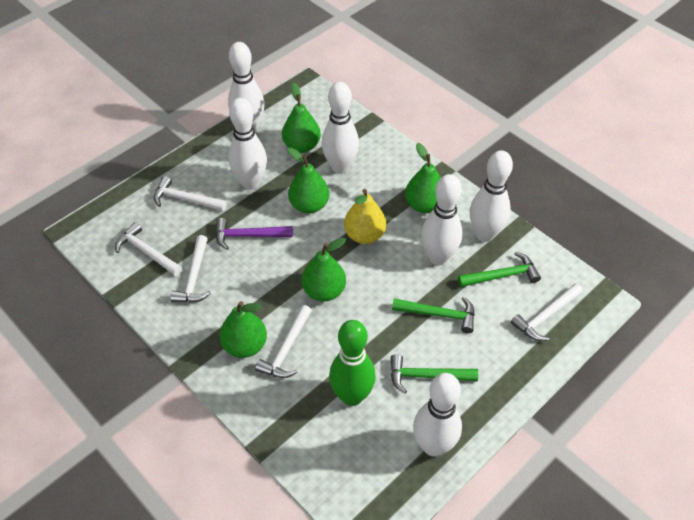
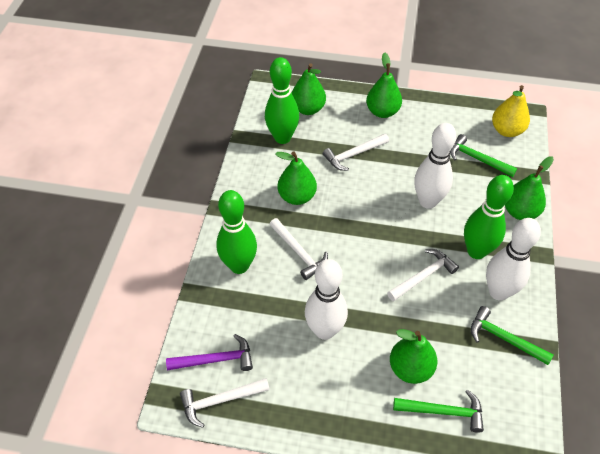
green bowling pin: 1 -> 3
white bowling pin: 6 -> 3
white hammer: 5 -> 4

